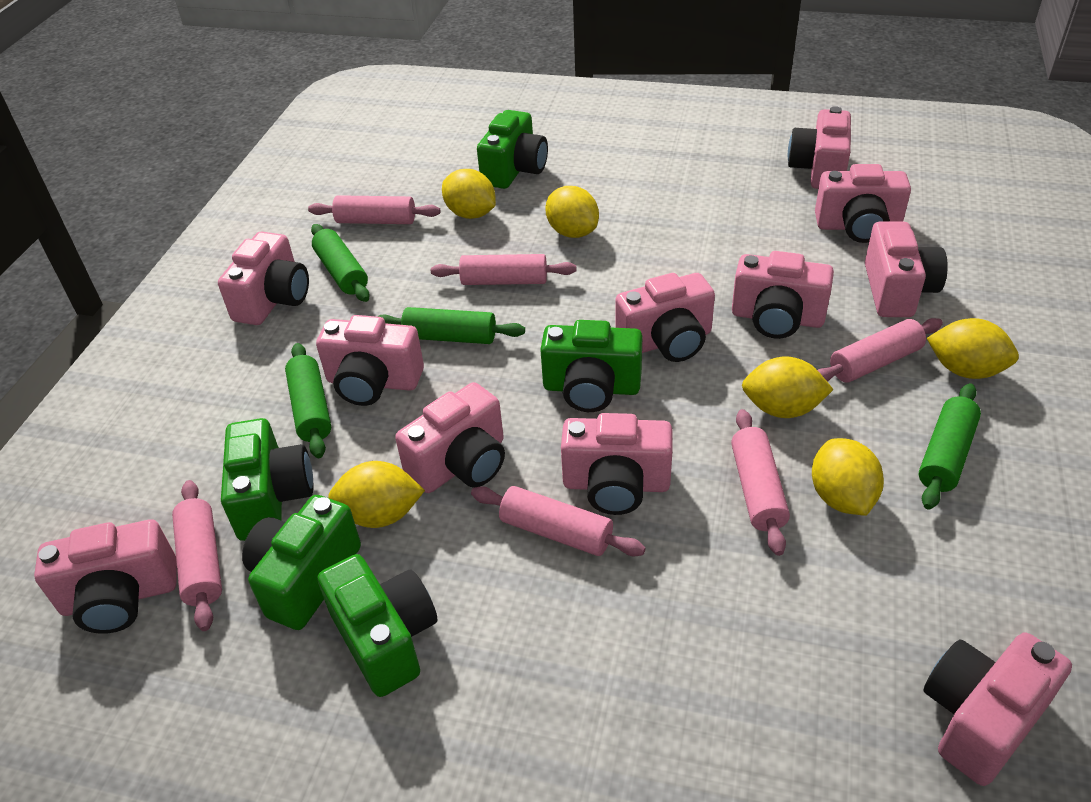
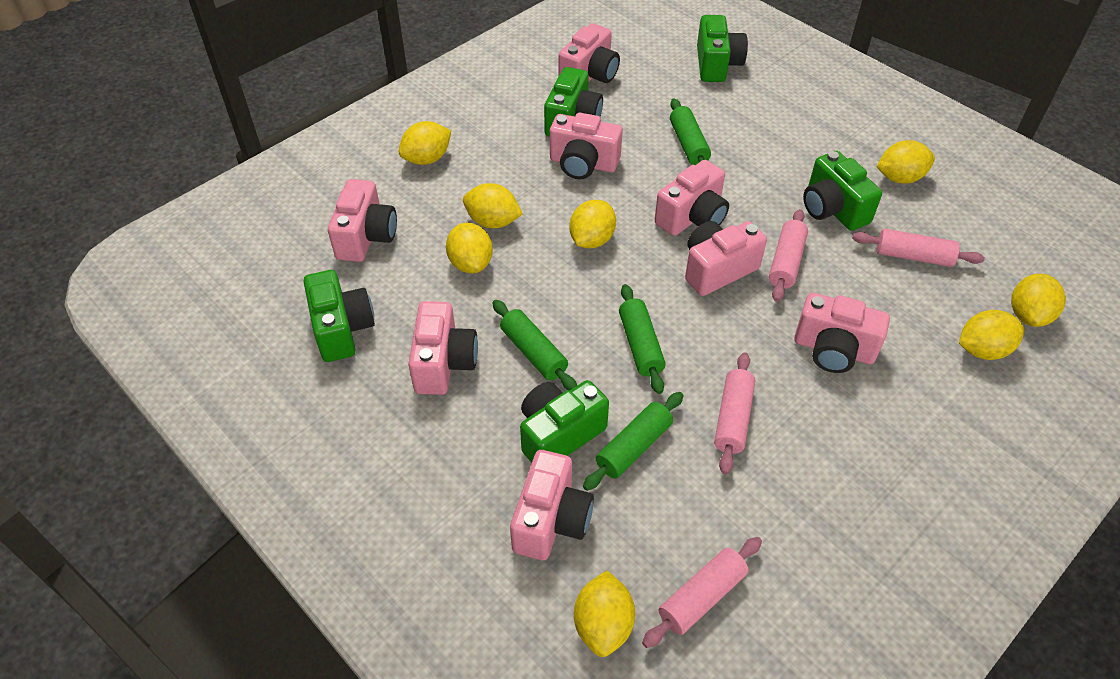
pink camera: 11 -> 8
pink rolling pin: 6 -> 4
yellow lemon: 6 -> 8

